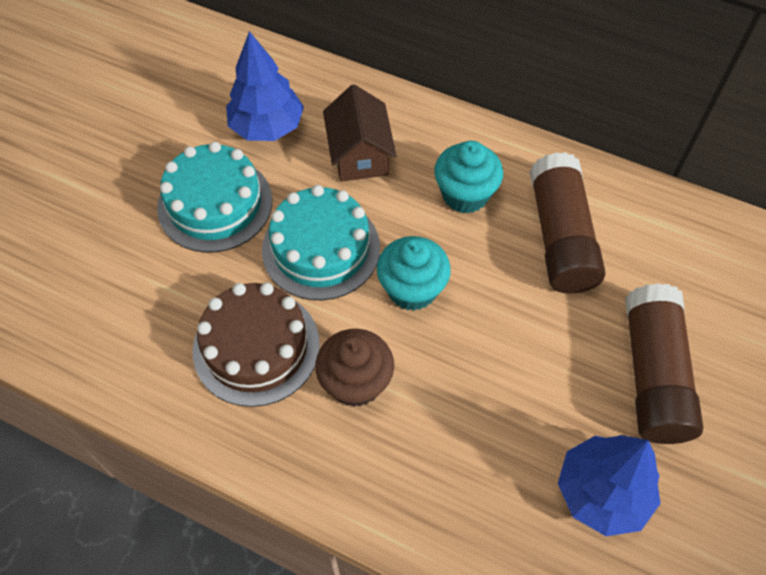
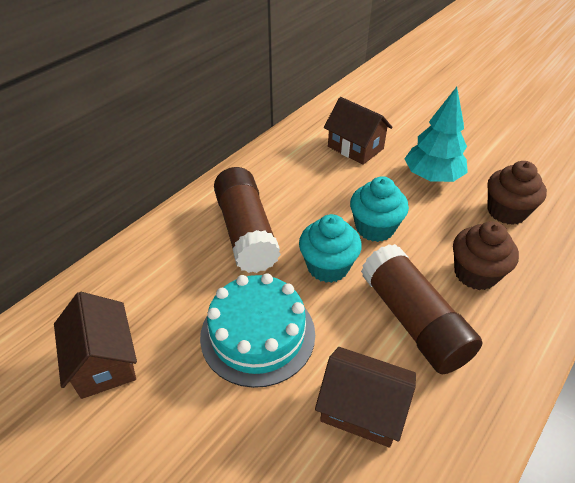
blue tree: 2 -> 0
brown cake: 1 -> 0
brown cupcake: 1 -> 2
brown house: 1 -> 3
turquoise cake: 2 -> 1
turquoise tree: 0 -> 1

